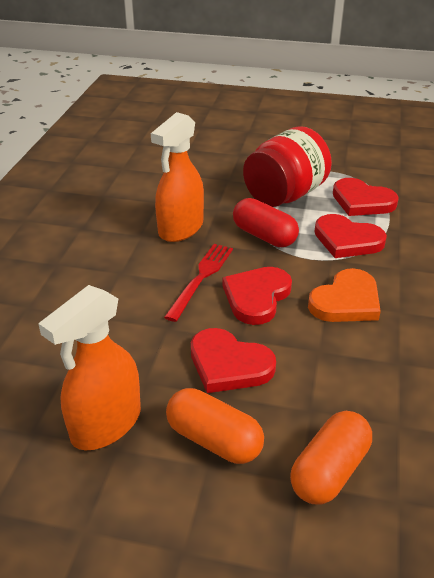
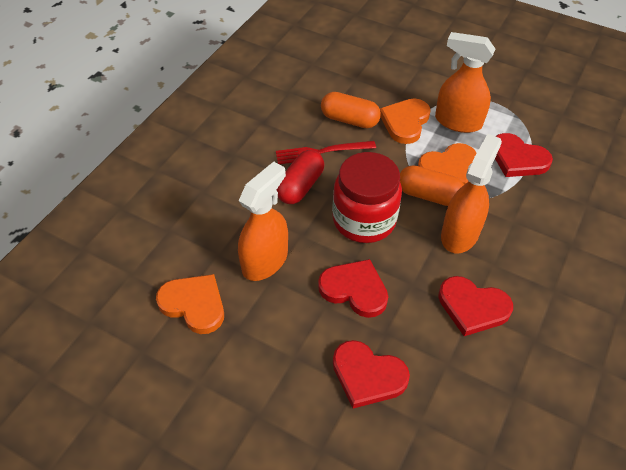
orange heart: 1 -> 3
orange spray bottle: 2 -> 3

